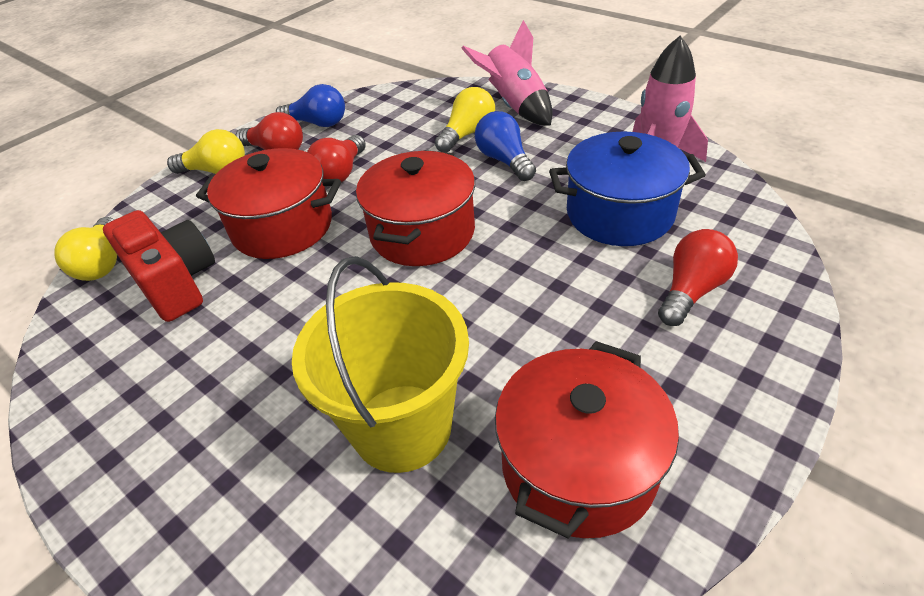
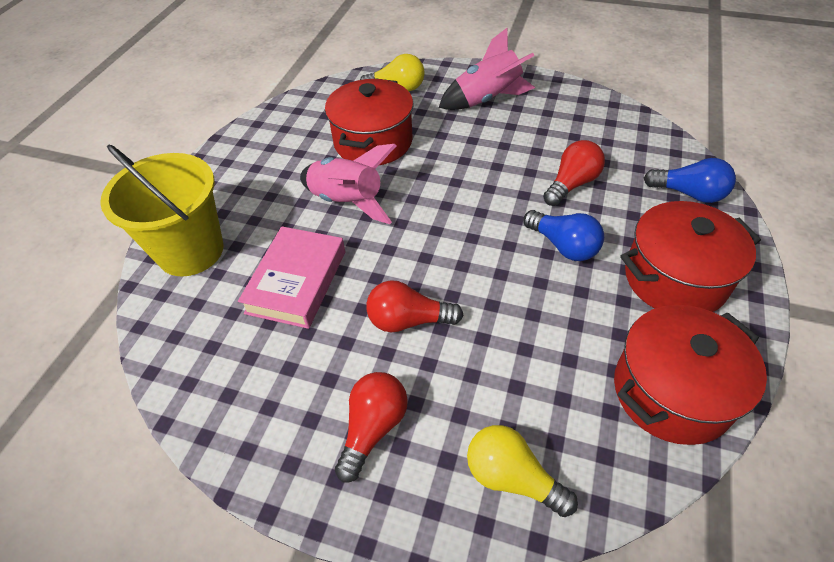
blue pot: 1 -> 0
pink book: 0 -> 1
red camera: 1 -> 0
yellow light bulb: 3 -> 2

